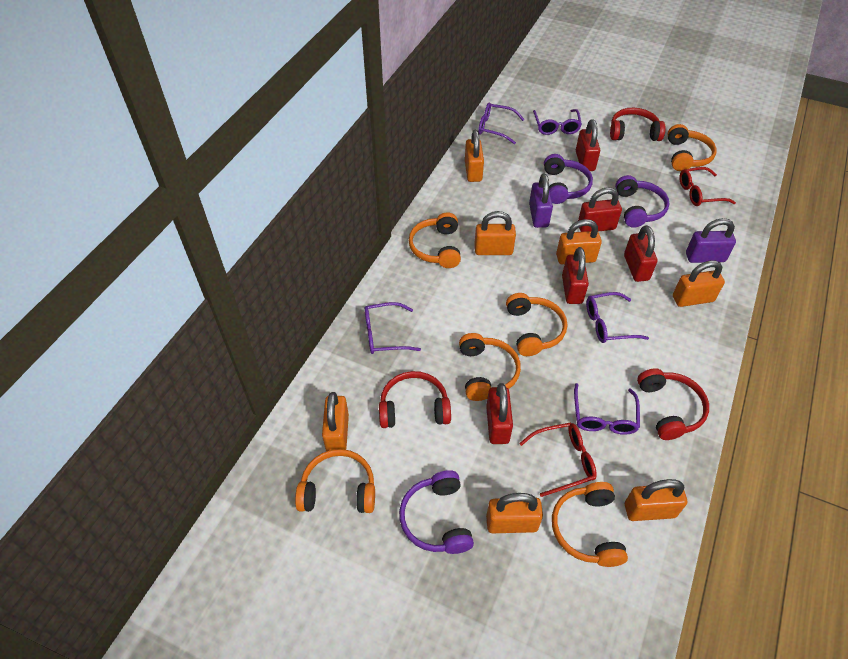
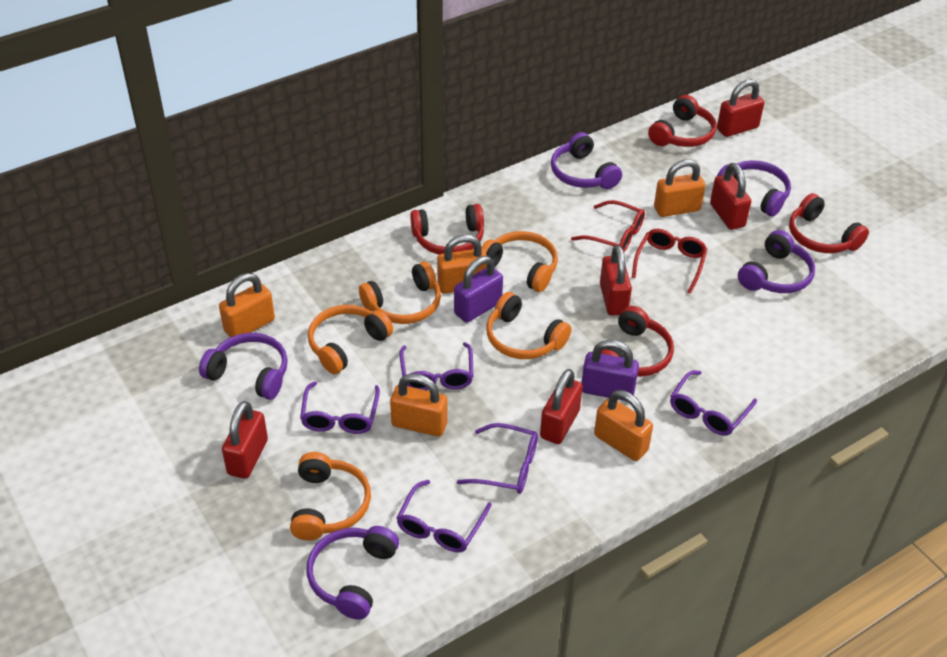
orange headphones: 6 -> 5
orange padlock: 7 -> 5
purple headphones: 3 -> 5
red headphones: 3 -> 4

